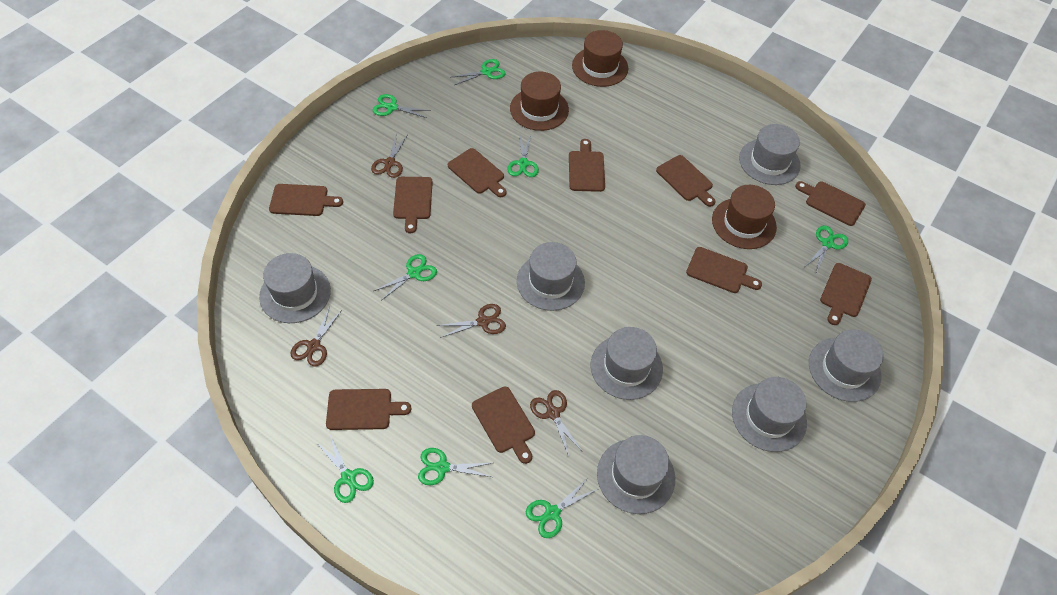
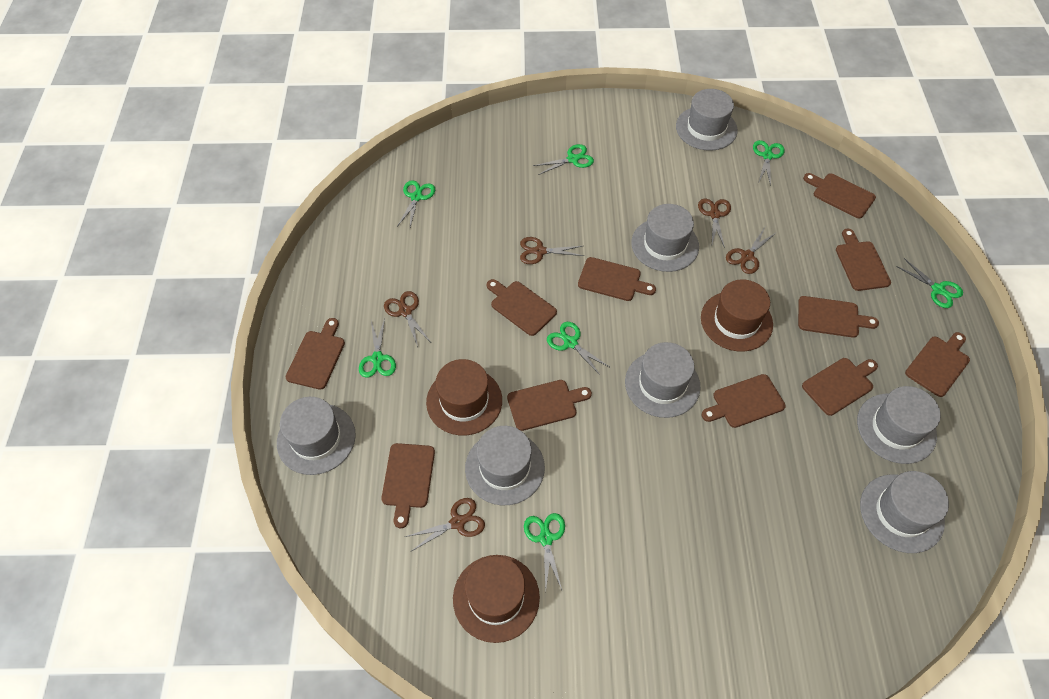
brown cutting board: 10 -> 11
brown scissors: 4 -> 5
green scissors: 8 -> 7

